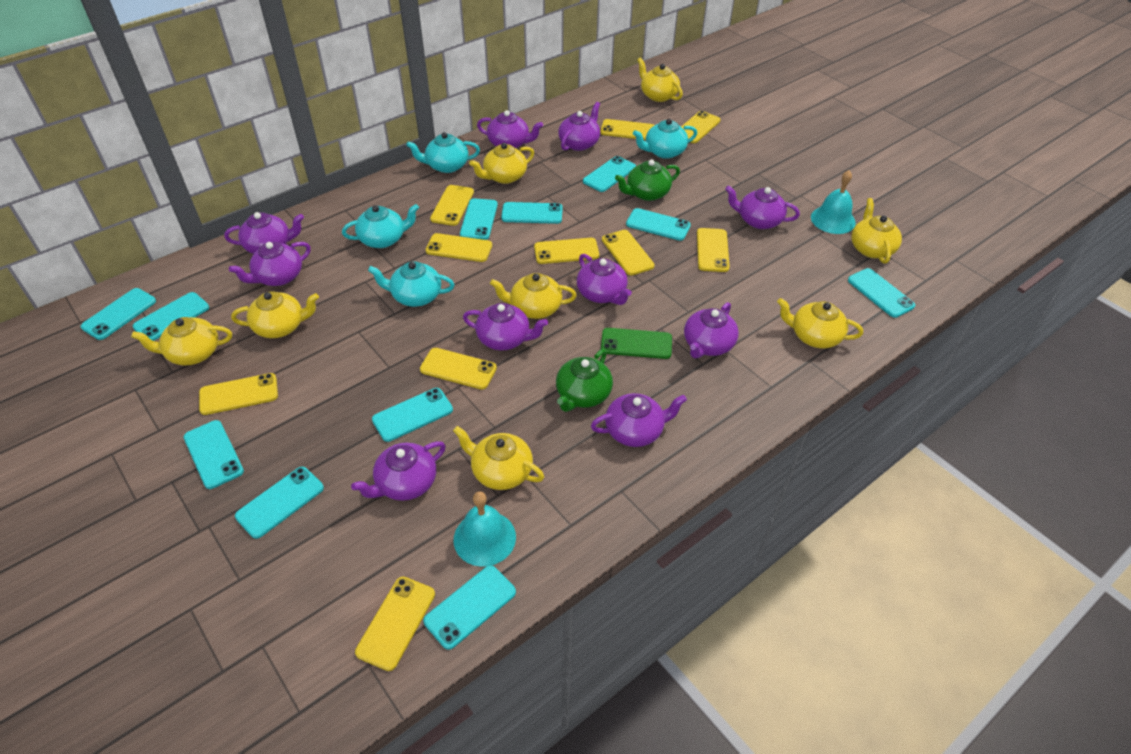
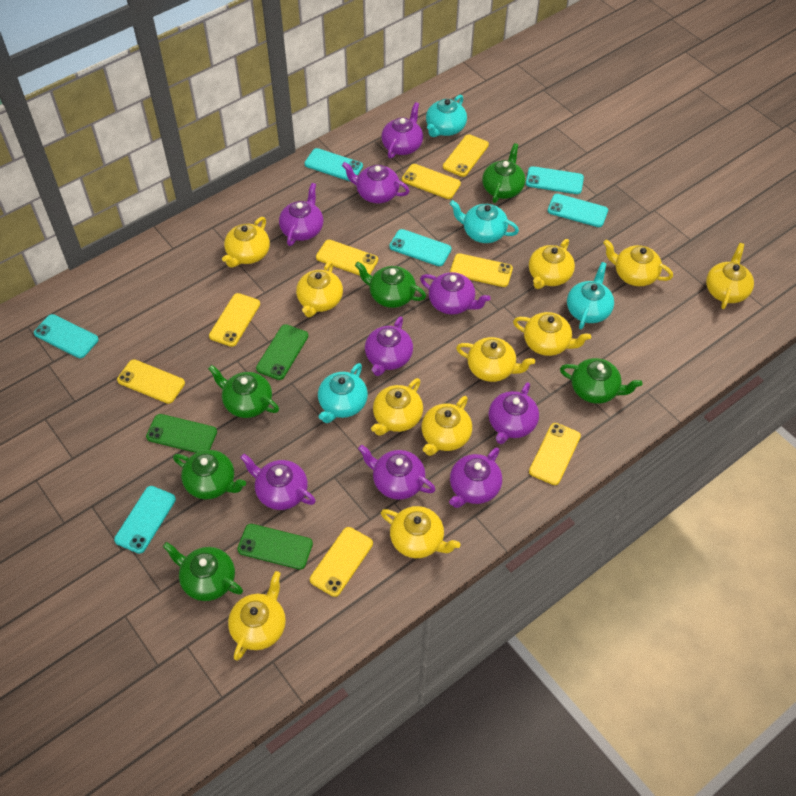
green phone: 1 -> 3
green teapot: 2 -> 6
purple teapot: 10 -> 9
turquoise bell: 2 -> 0
turquoise phone: 11 -> 6
yellow phone: 10 -> 8
yellow teapot: 8 -> 11

